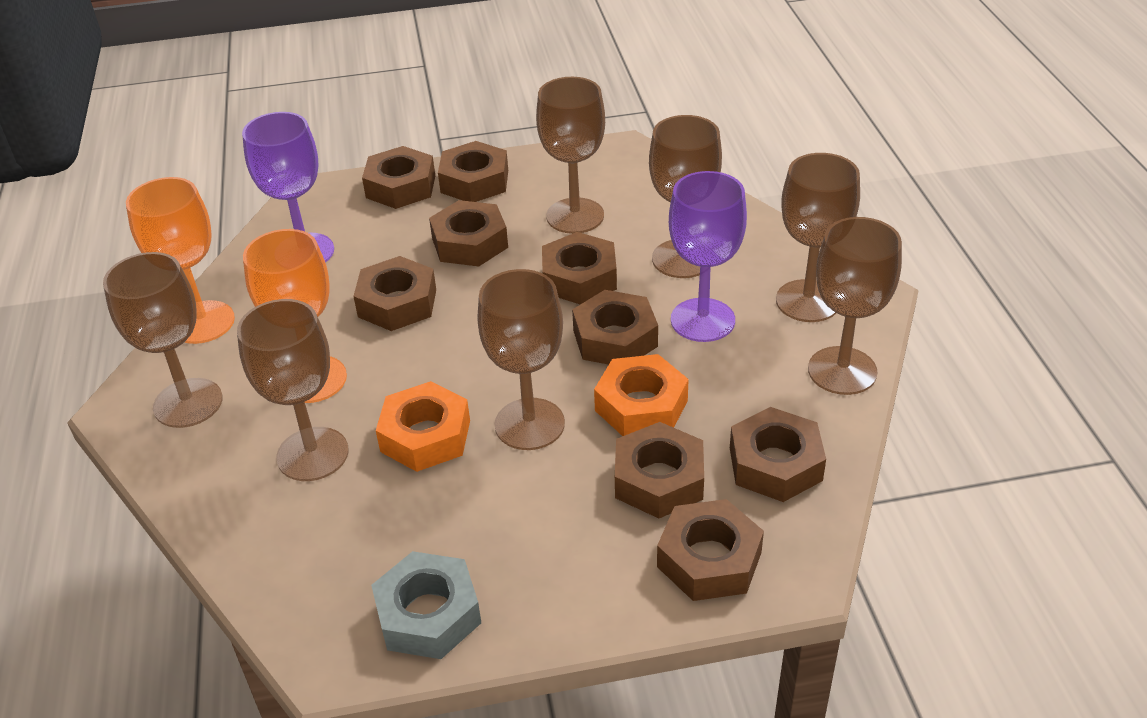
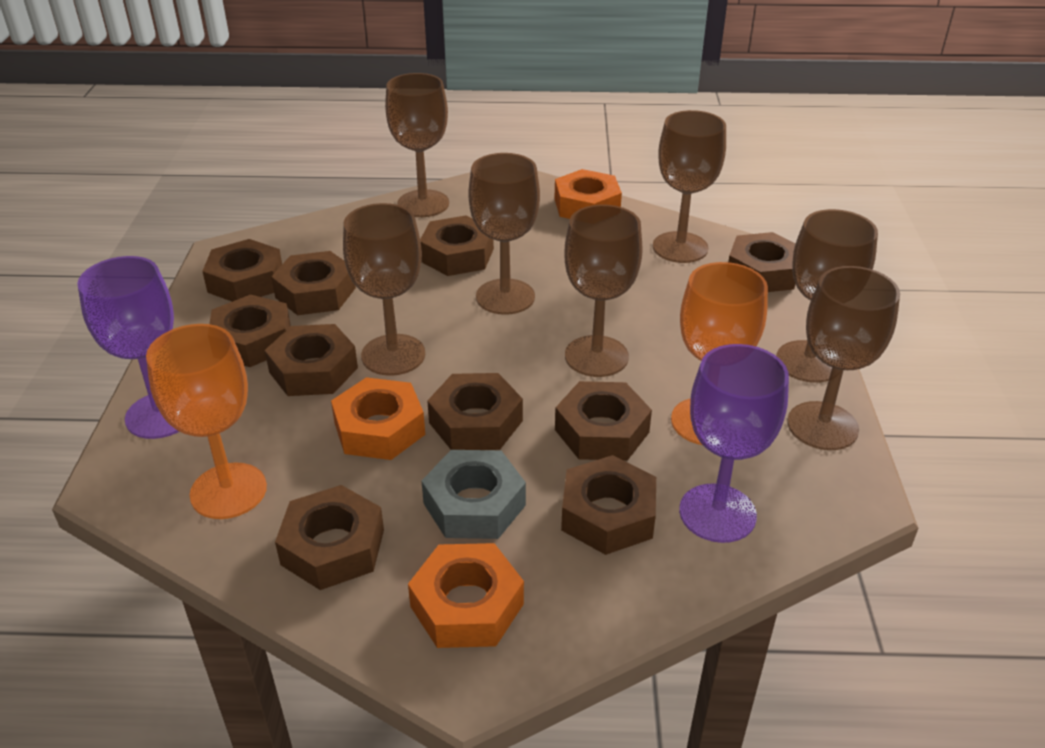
brown nut: 9 -> 10
orange nut: 2 -> 3

